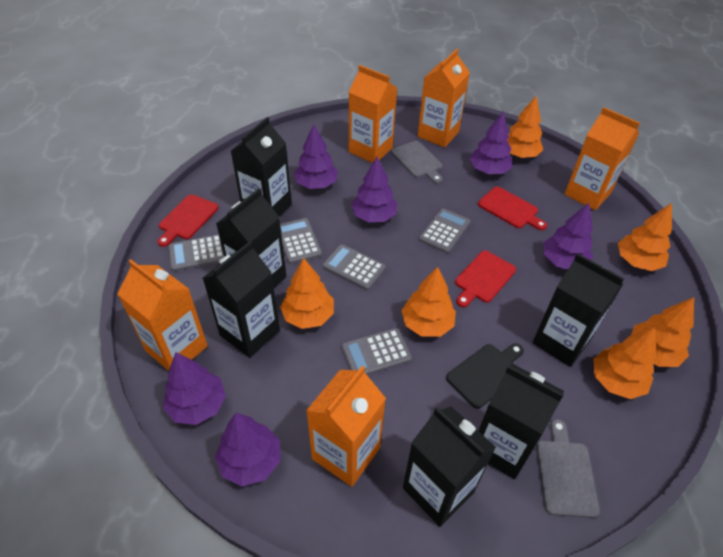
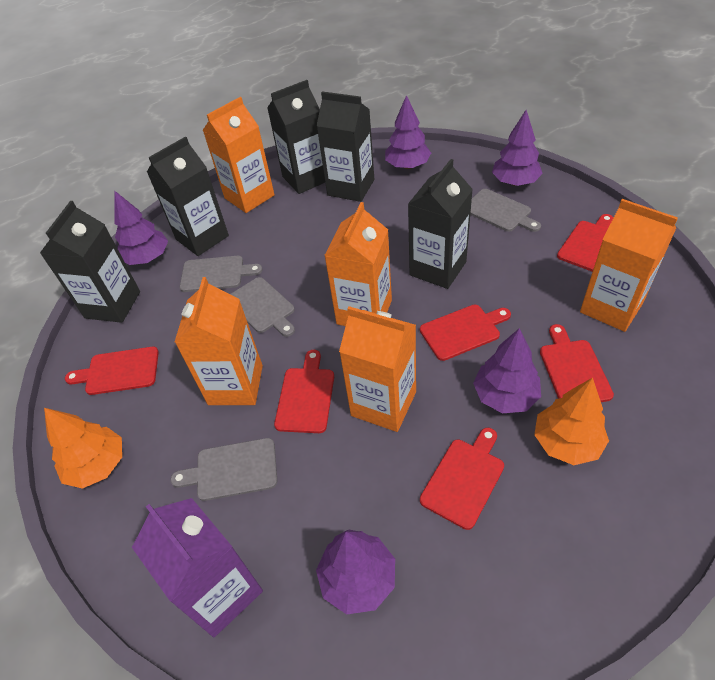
black carton: 6 -> 5
black cutting board: 1 -> 0
grey calculator: 5 -> 0
grey cutting board: 2 -> 4
orange tree: 6 -> 2
purple carton: 0 -> 1
purple tree: 6 -> 5
red cutting board: 3 -> 6

